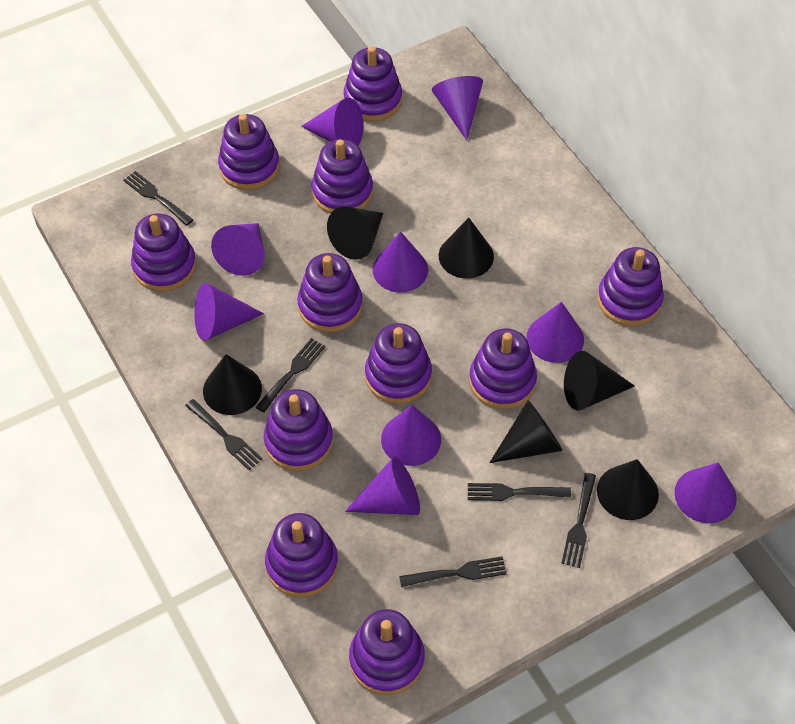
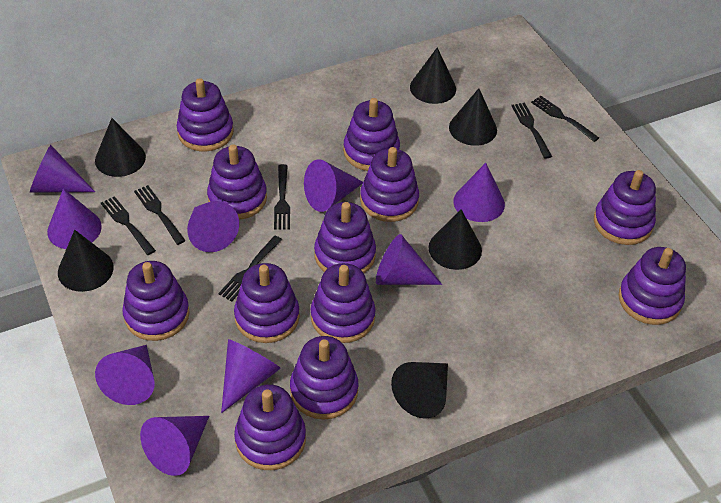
purple stacking toy: 11 -> 12

